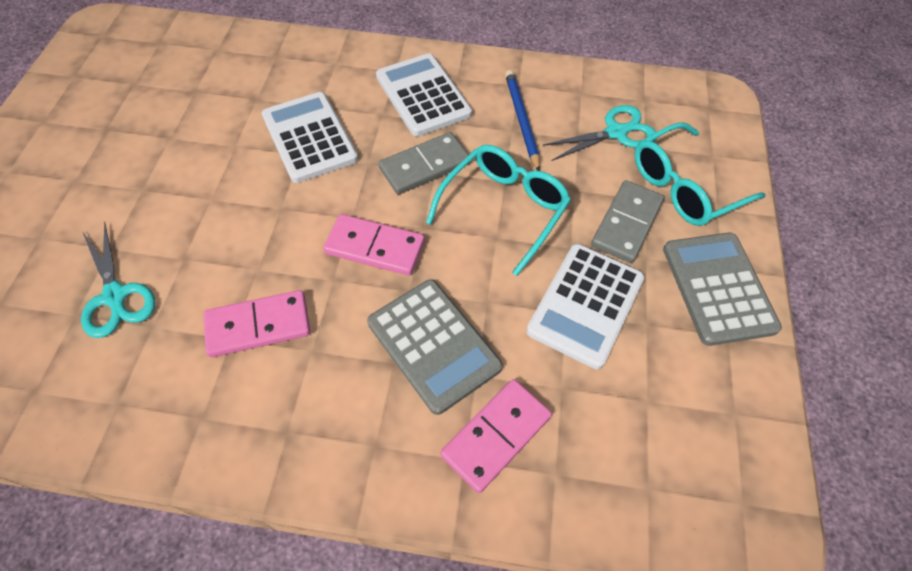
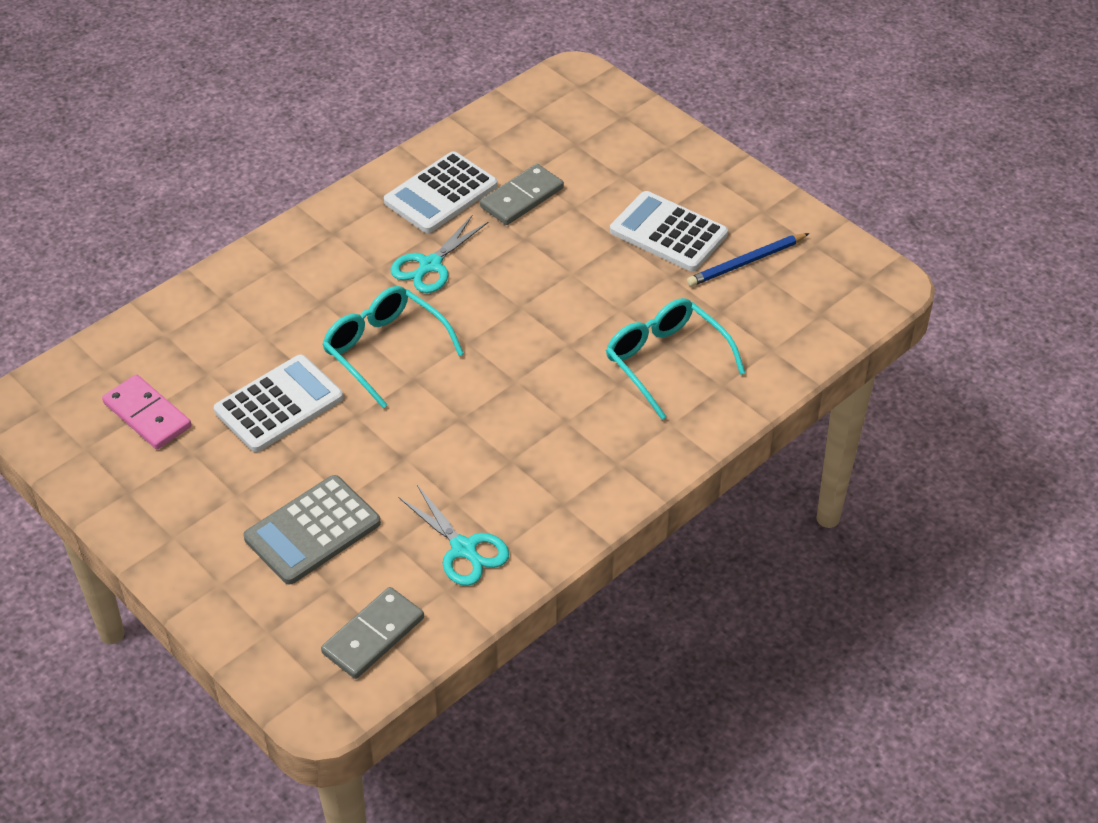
grey calculator: 2 -> 1
pink domino: 3 -> 1

